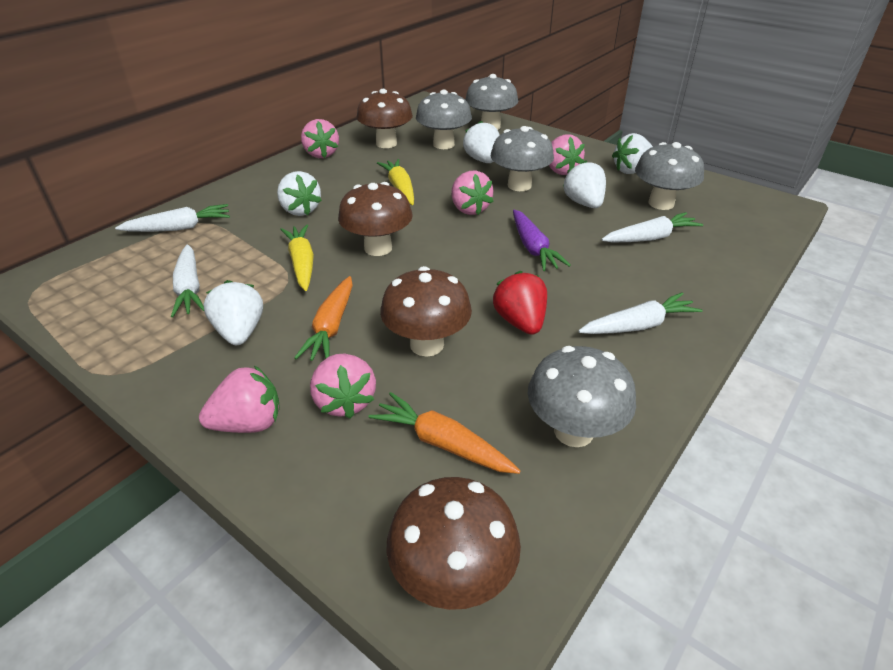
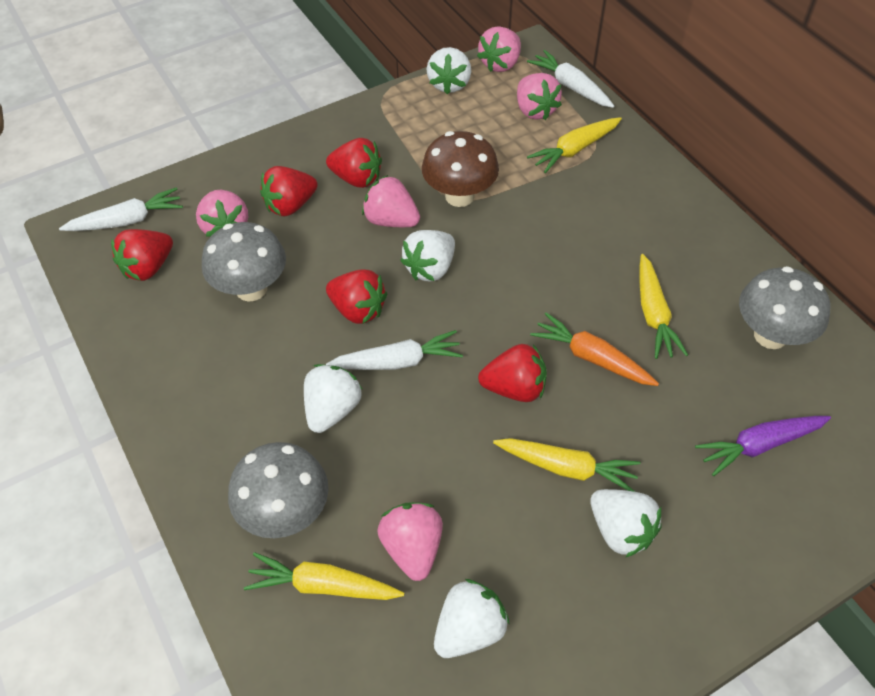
brown mushroom: 4 -> 1
grey mushroom: 5 -> 3
orange carrot: 2 -> 1
red strawberry: 1 -> 5
white carrot: 4 -> 3
yellow carrot: 2 -> 4

